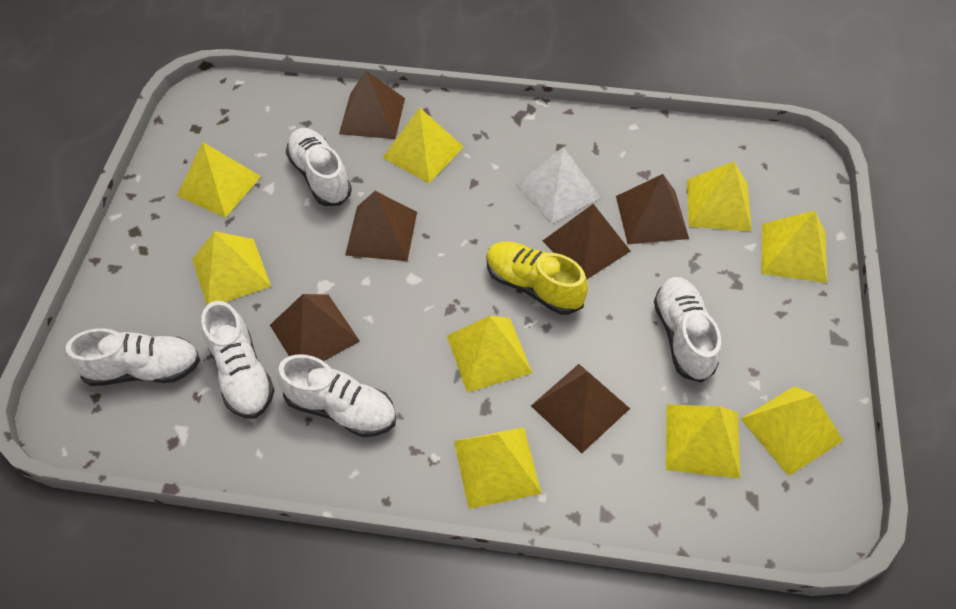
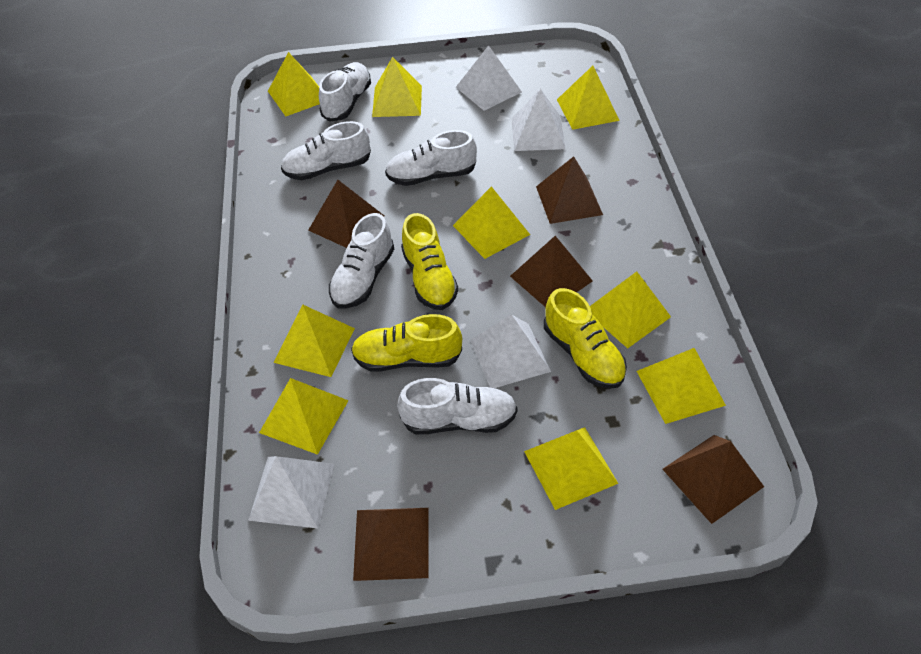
brown pyramid: 6 -> 5
white pyramid: 1 -> 4
yellow shoe: 1 -> 3

